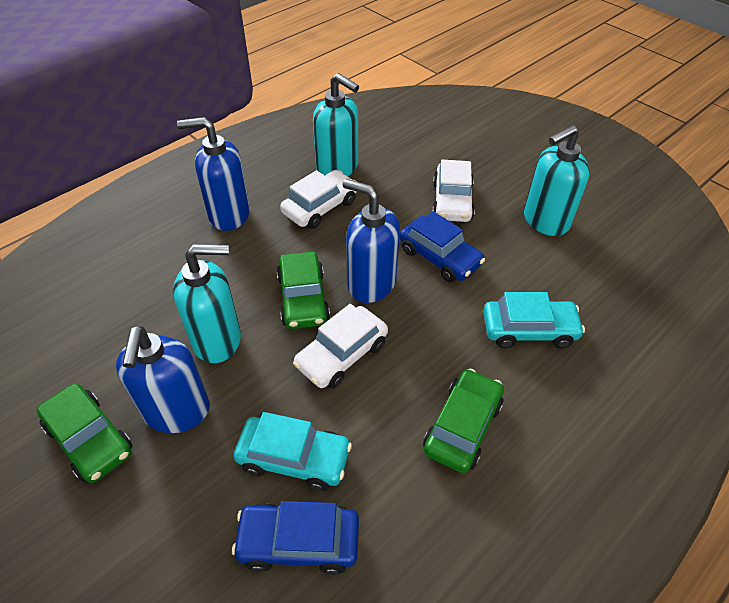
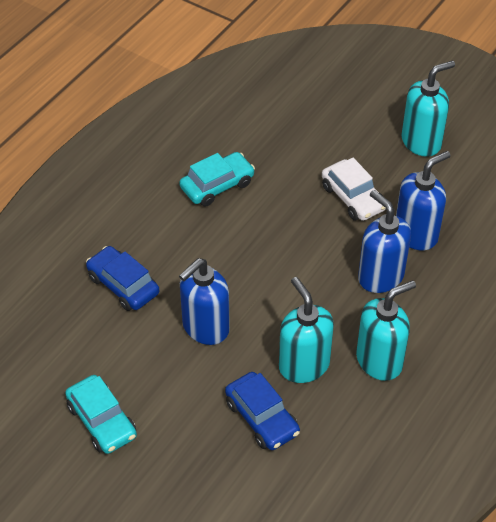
green car: 3 -> 0
white car: 3 -> 1

